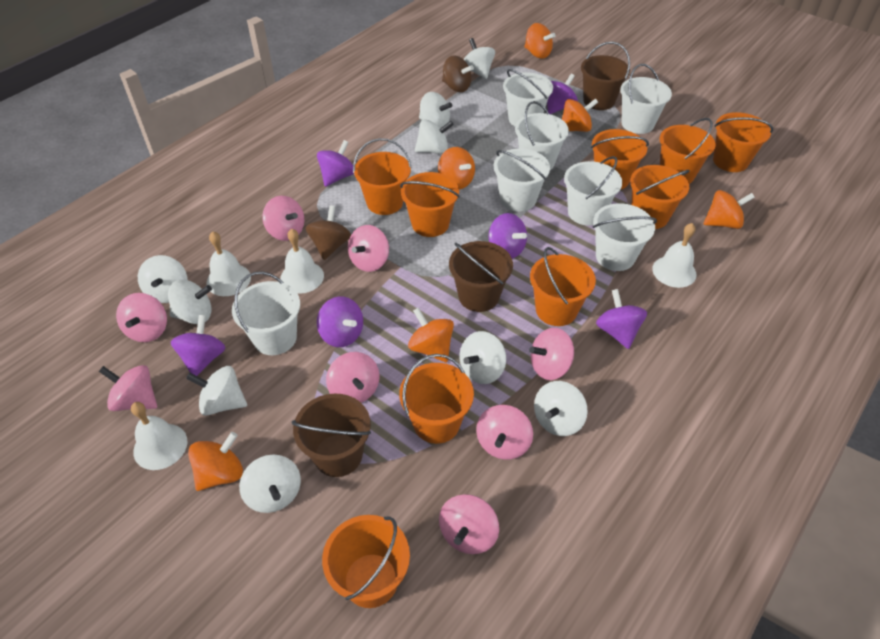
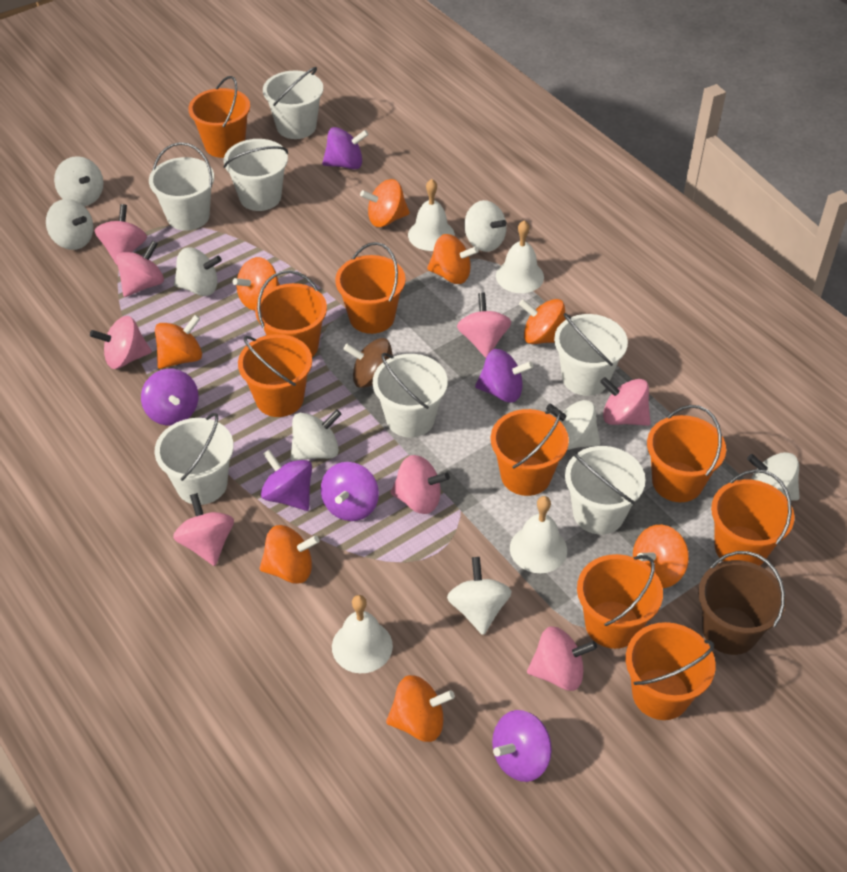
brown bucket: 3 -> 1
brown spinning top: 2 -> 1
orange spinning top: 6 -> 8
white spinning top: 9 -> 8

